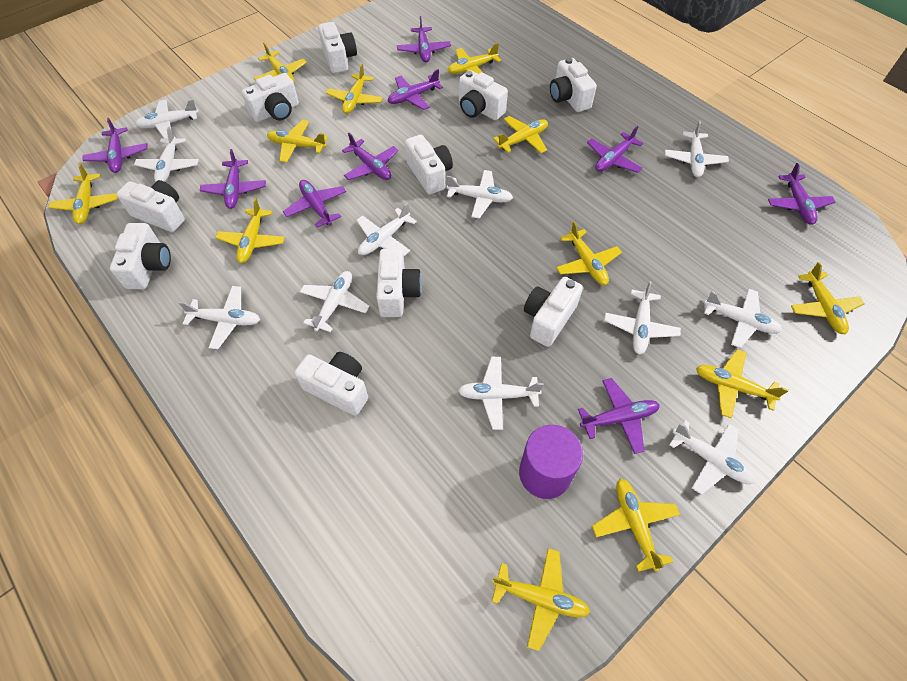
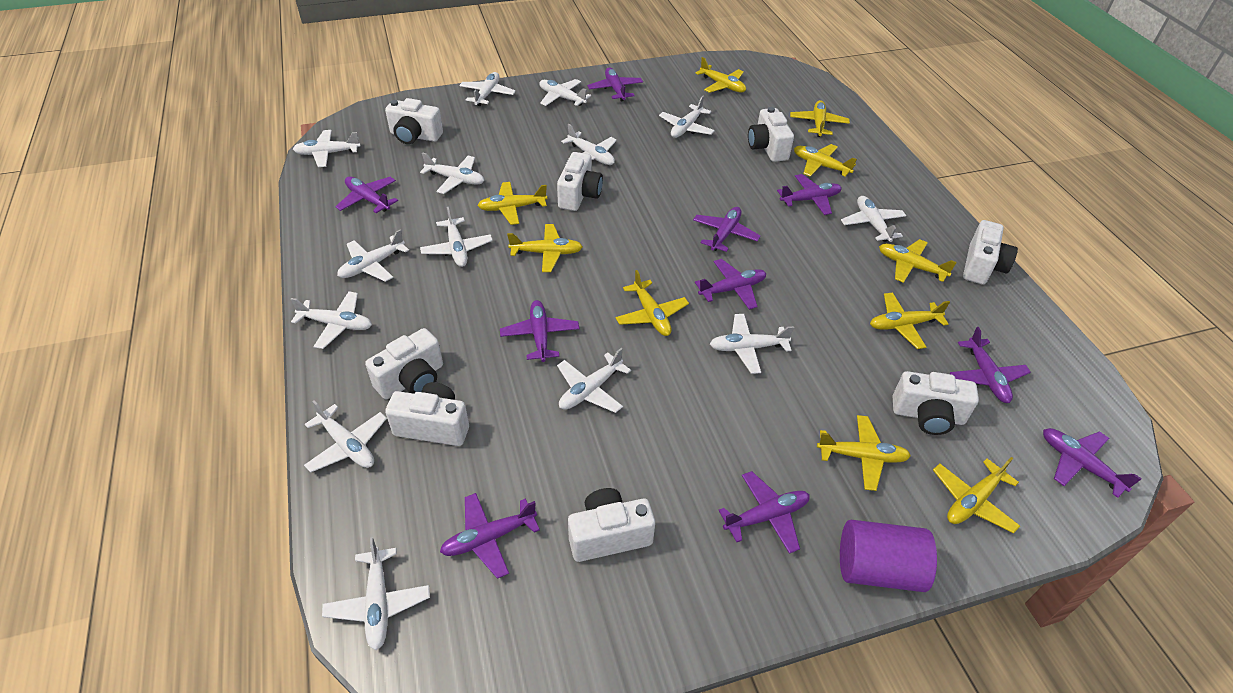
purple plane: 9 -> 10
white camera: 10 -> 8
white plane: 11 -> 14
yellow plane: 12 -> 10

